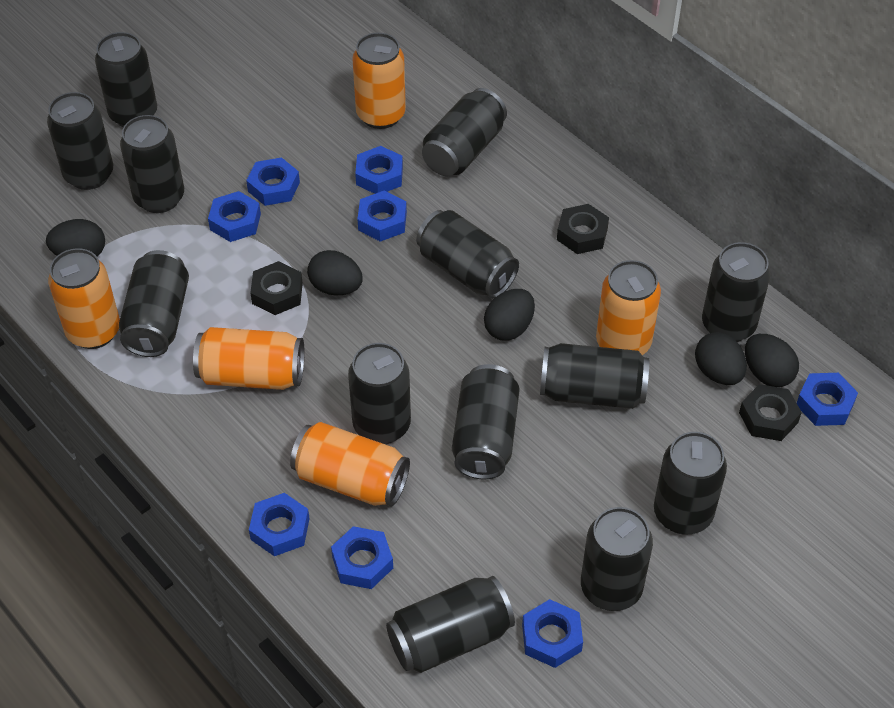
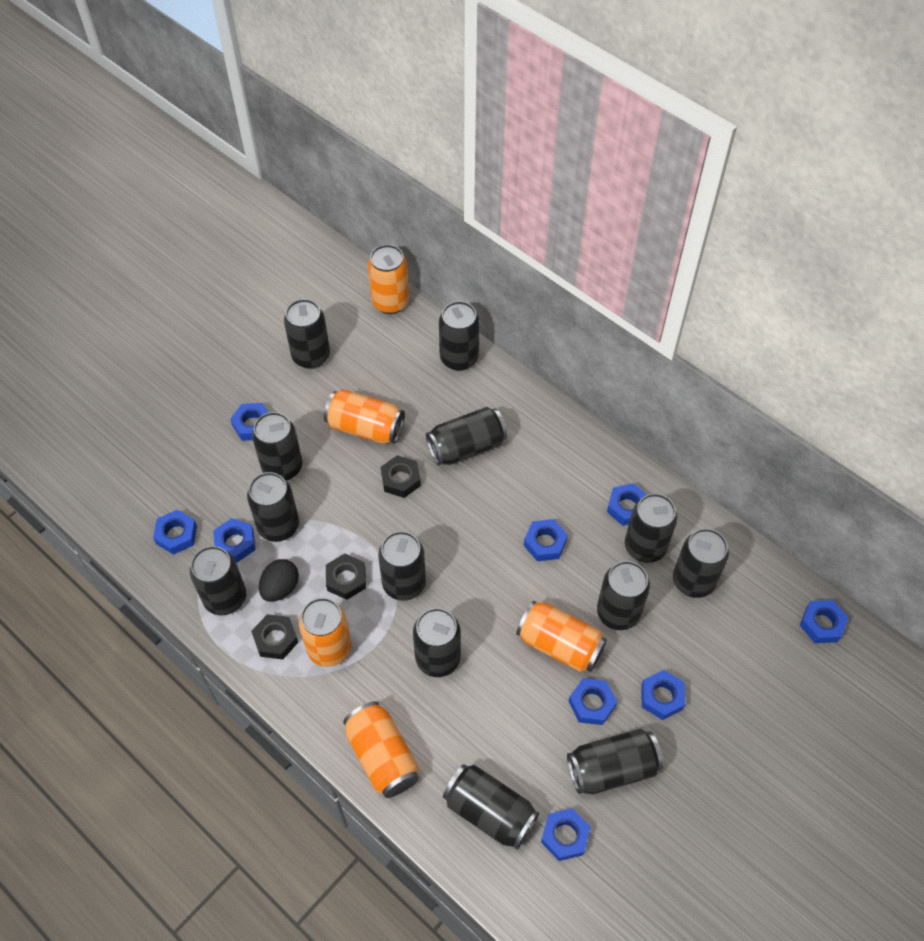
black egg: 5 -> 1
blue nut: 8 -> 9

